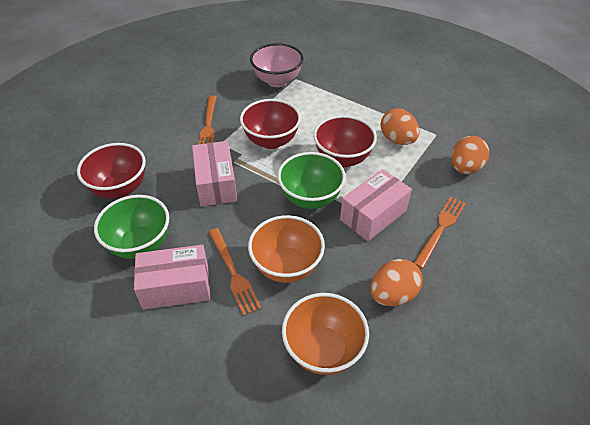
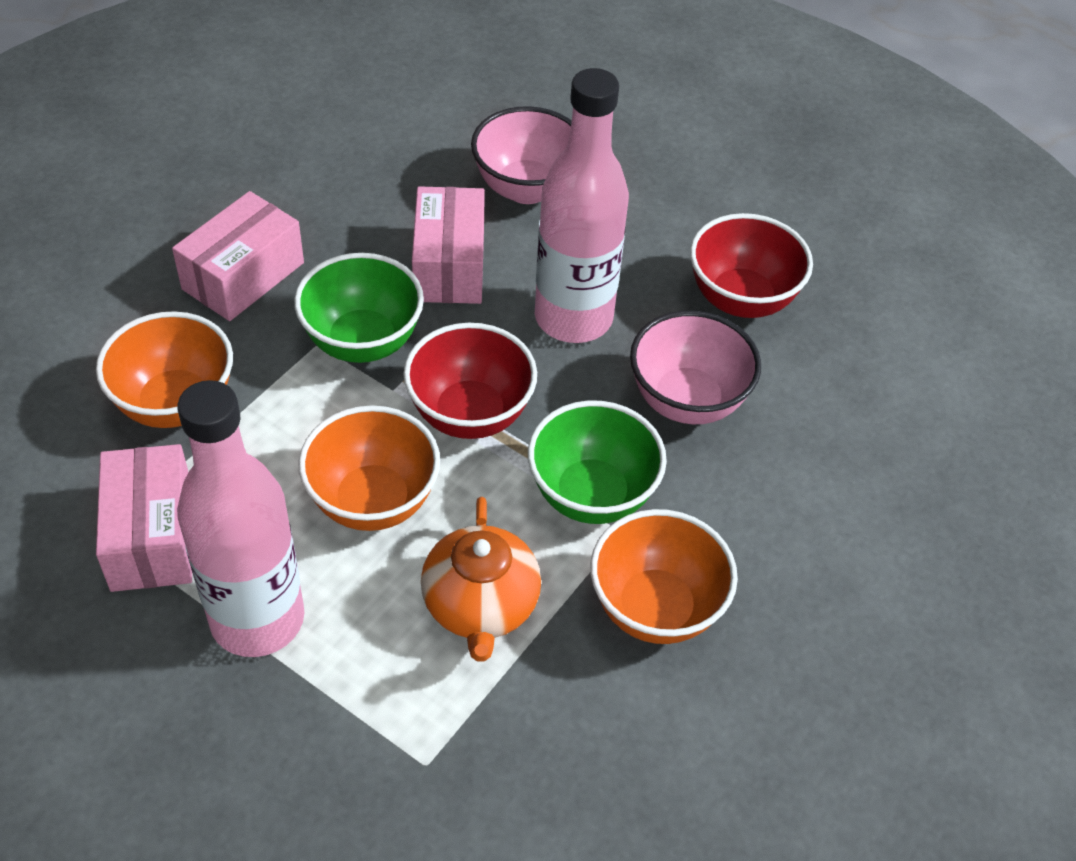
orange bowl: 2 -> 3
orange egg: 3 -> 0
orange fork: 3 -> 0
orange teapot: 0 -> 1
pink bottle: 0 -> 2
pink bowl: 1 -> 2
red bowl: 3 -> 2

